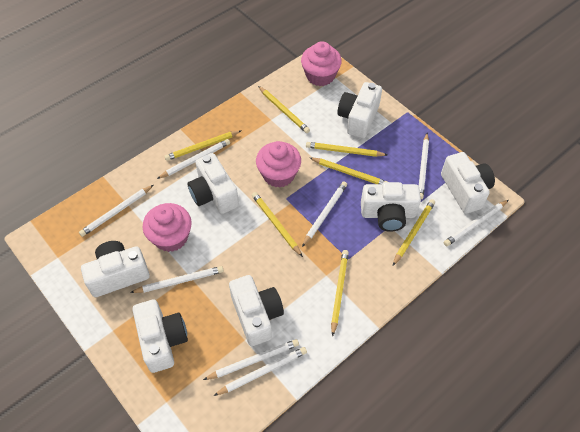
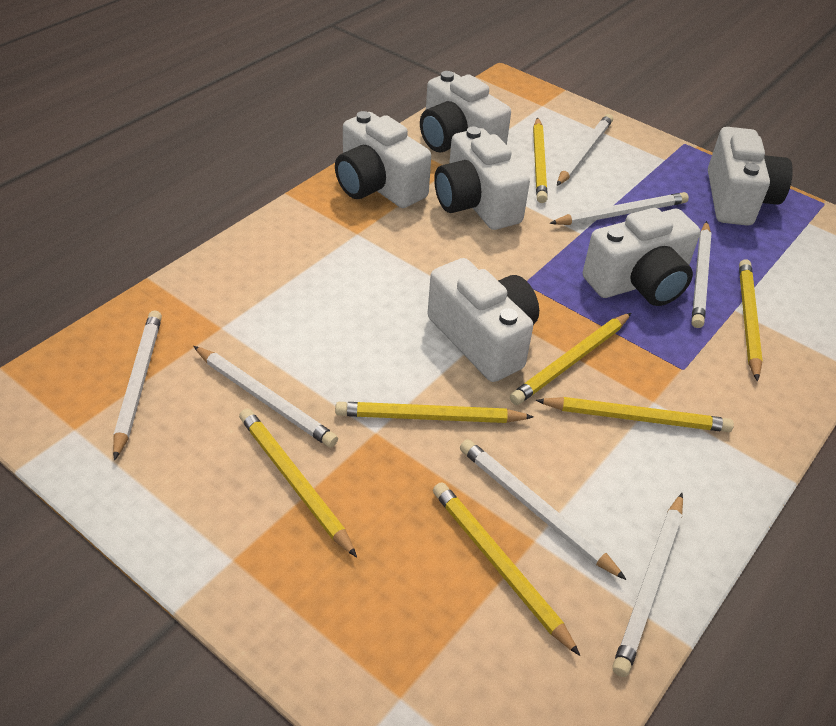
pink cupcake: 3 -> 0
white camera: 7 -> 6
white pencil: 8 -> 7

